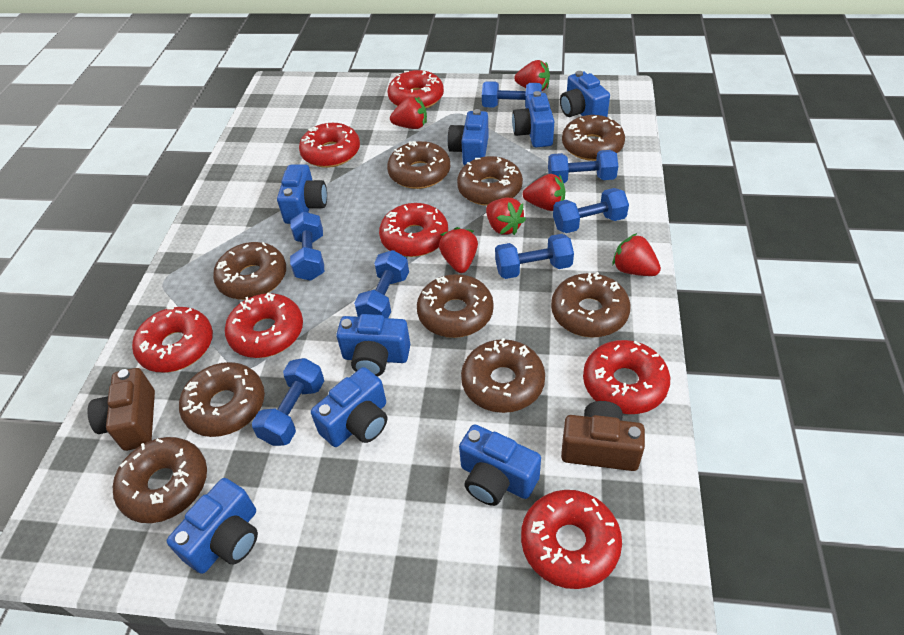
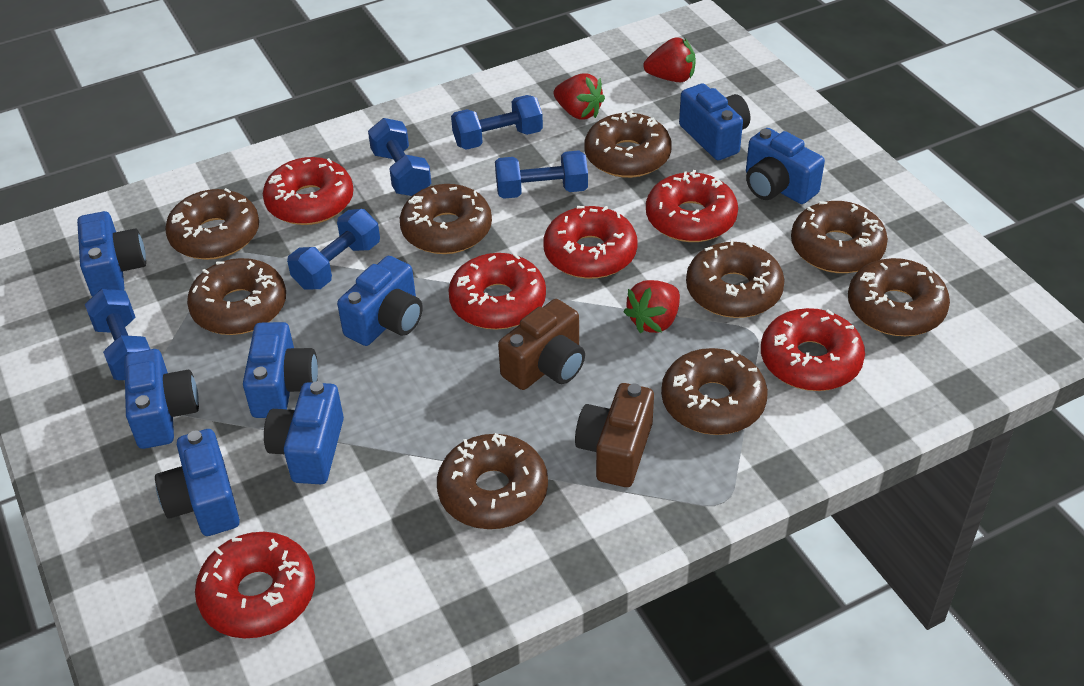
blue dumbbell: 7 -> 5
red donut: 7 -> 6
red strawberry: 6 -> 3

